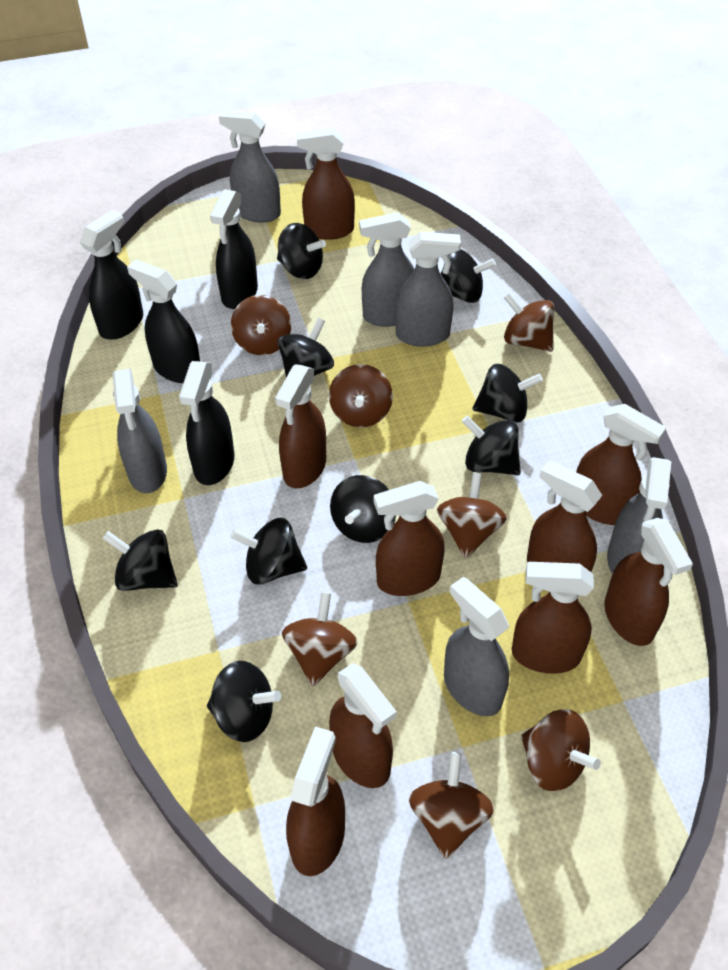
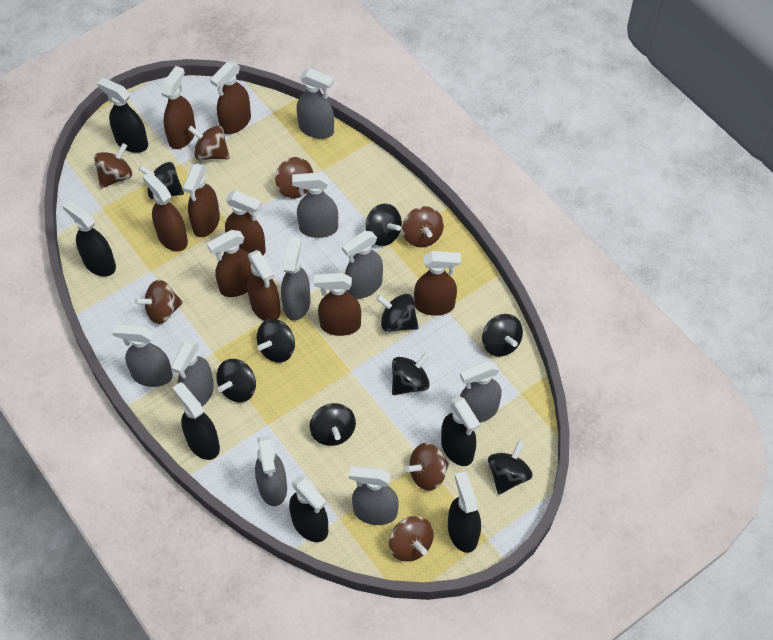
black spray bottle: 4 -> 6
grey spray bottle: 6 -> 9

